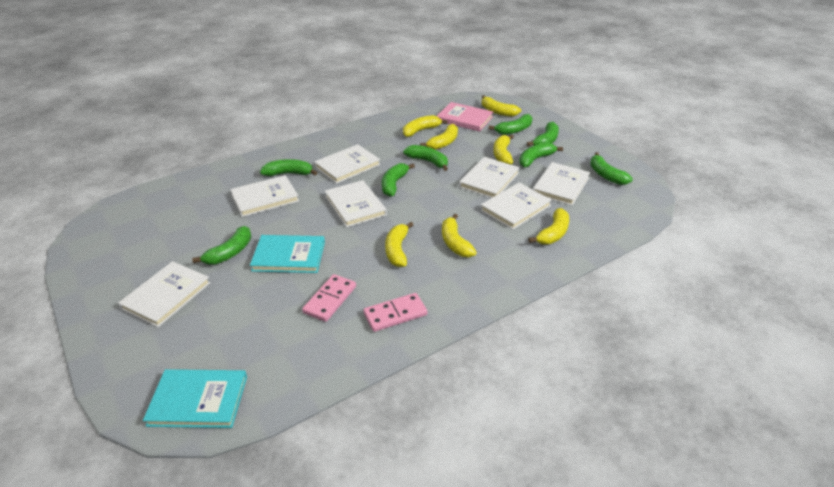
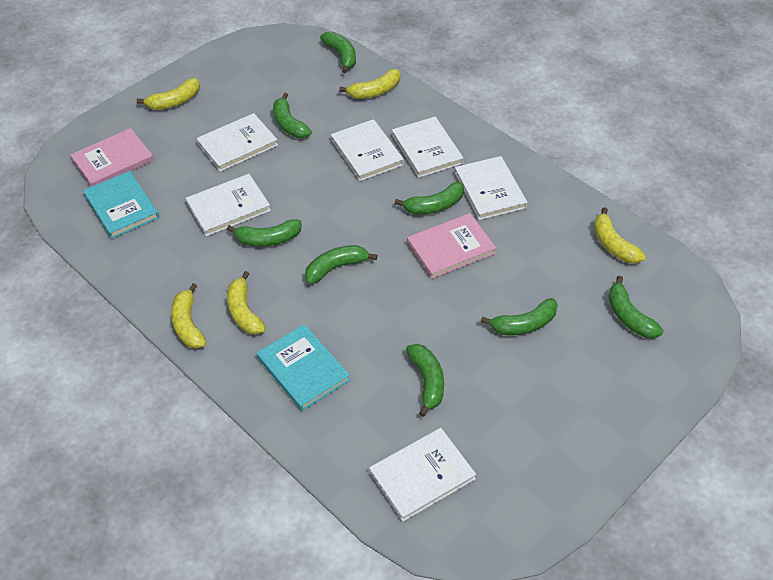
pink book: 1 -> 2
pink domino: 2 -> 0
white book: 7 -> 6
yellow banana: 7 -> 5

